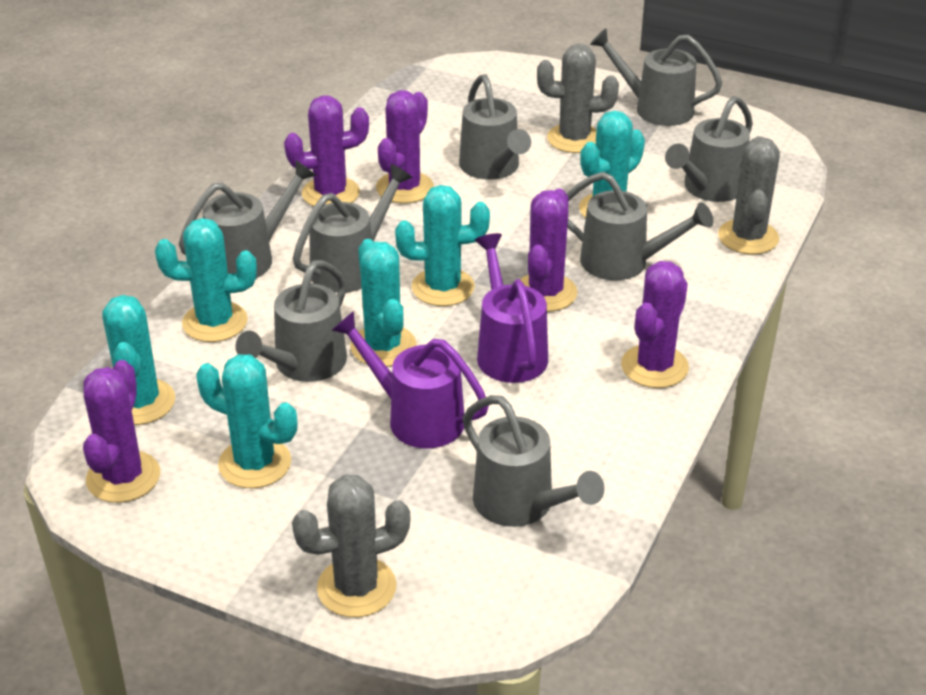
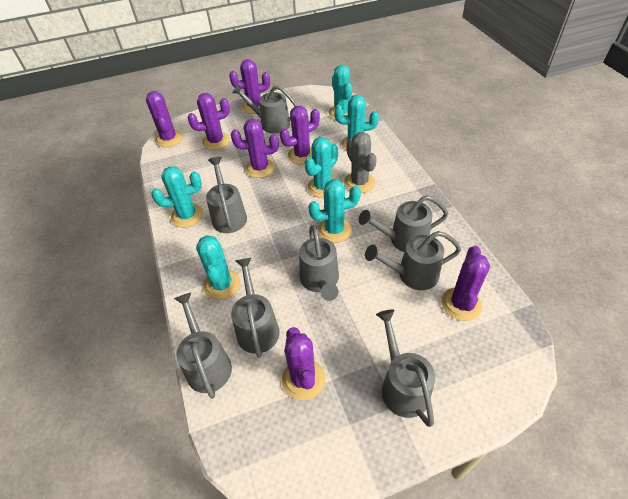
grey cactus: 3 -> 1
purple cactus: 5 -> 7
purple watering can: 2 -> 0

